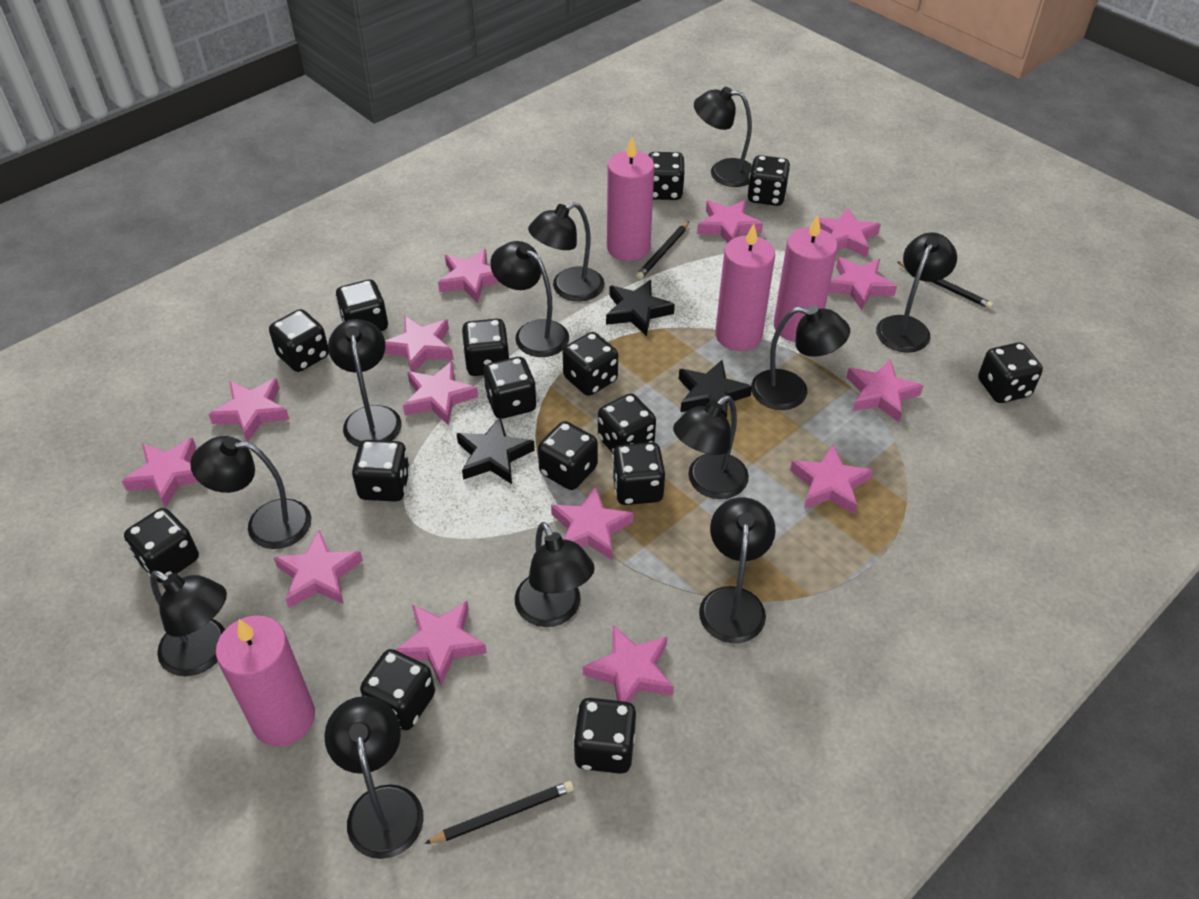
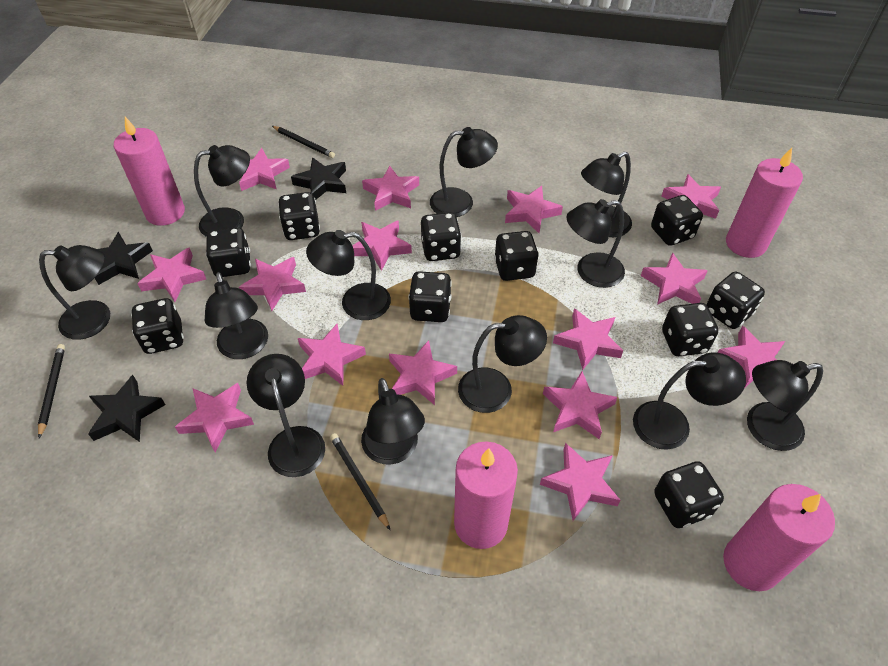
black dice: 15 -> 10
pink star: 14 -> 15

